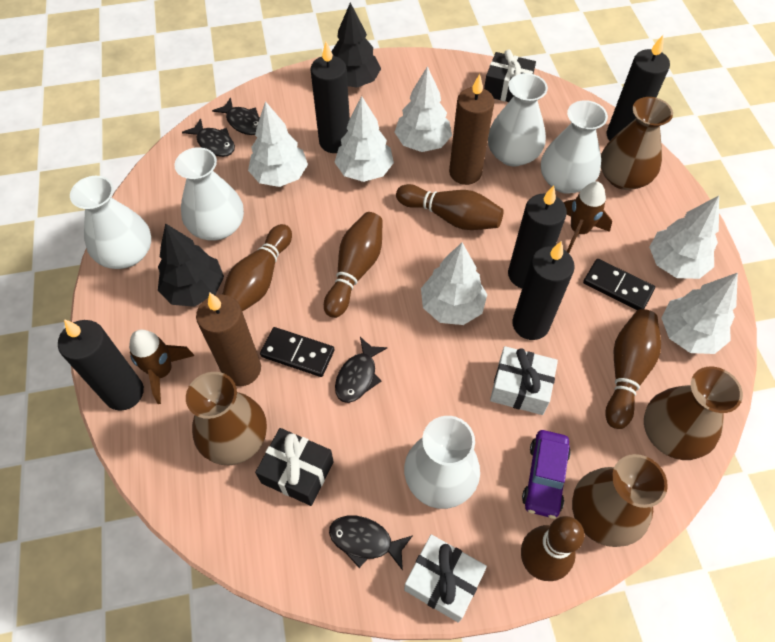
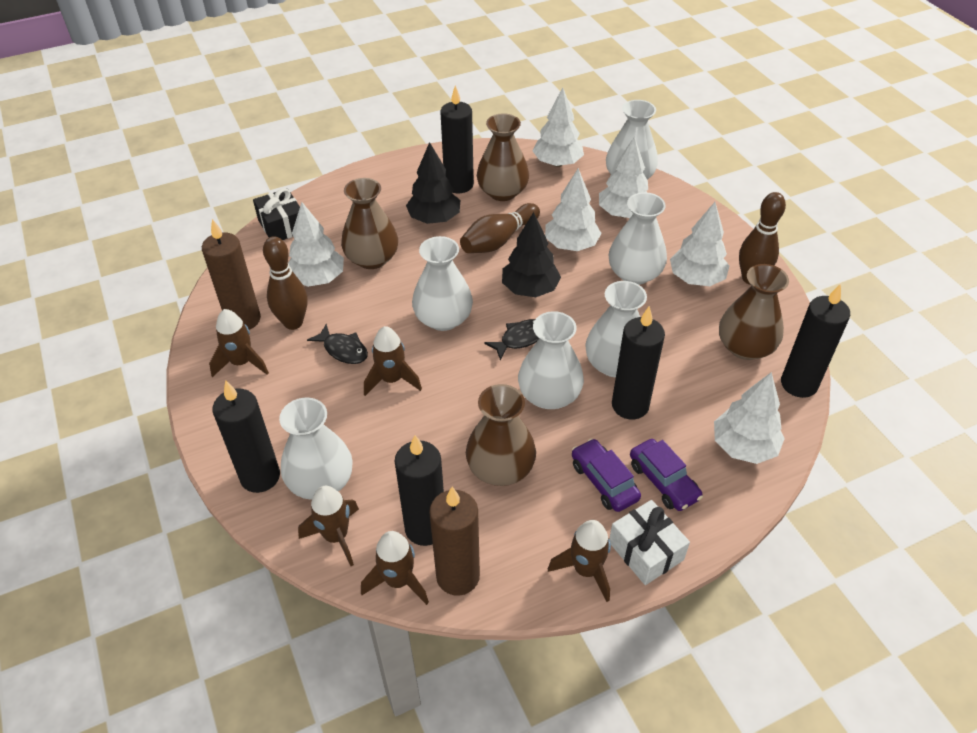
black domino: 2 -> 0
black fish: 4 -> 2
black gift: 2 -> 1
brown bowling pin: 5 -> 3
brown rocket: 2 -> 5
purple car: 1 -> 2
white gift: 2 -> 1
white vase: 5 -> 6

